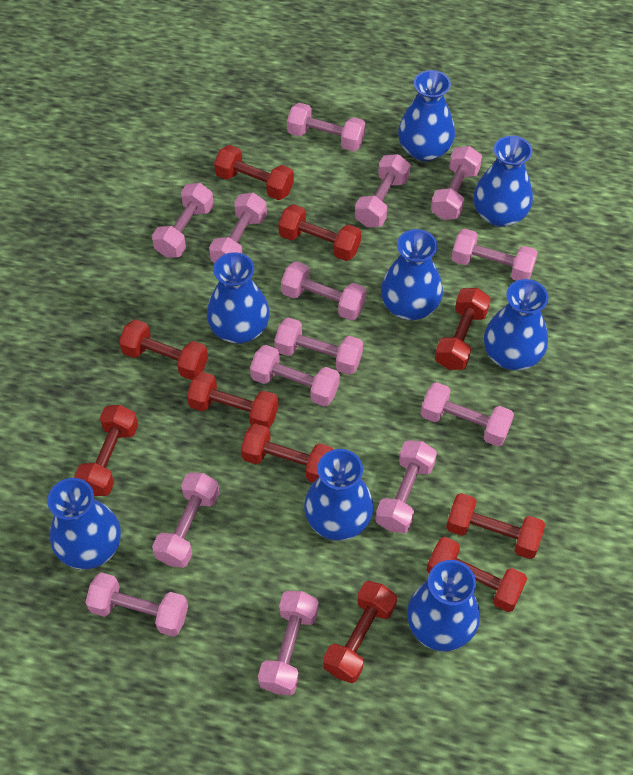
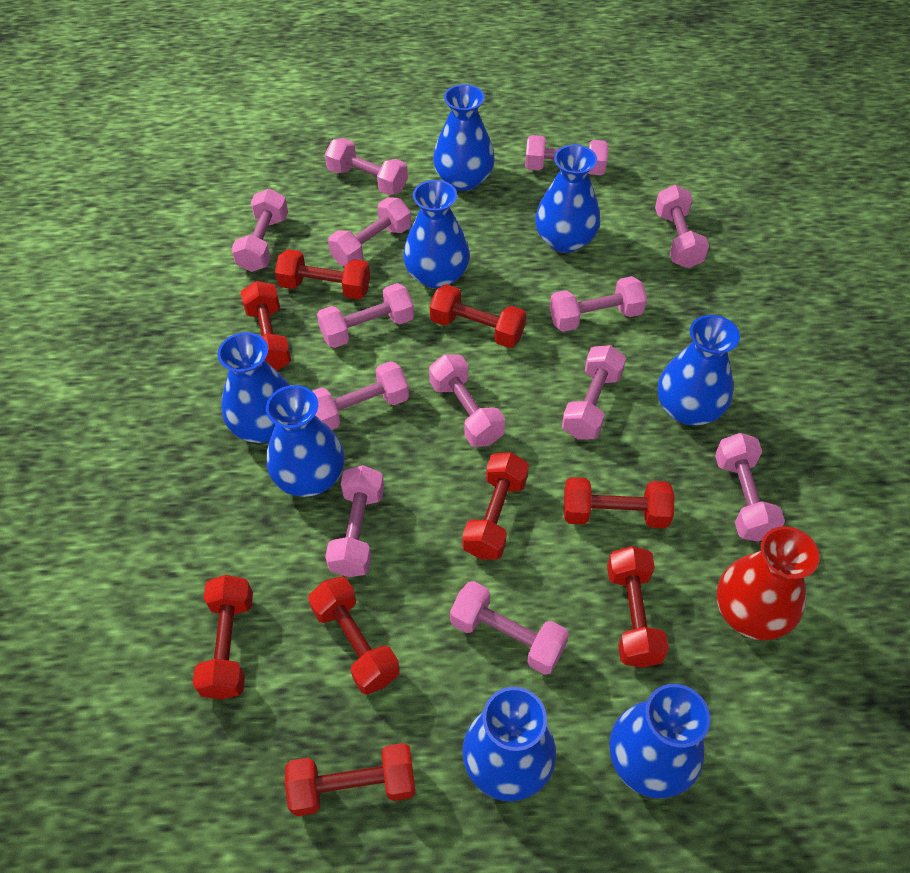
pink dumbbell: 14 -> 13
red dumbbell: 10 -> 9
red vase: 0 -> 1

